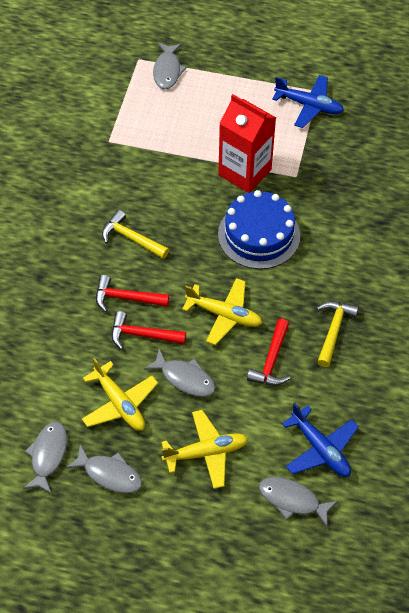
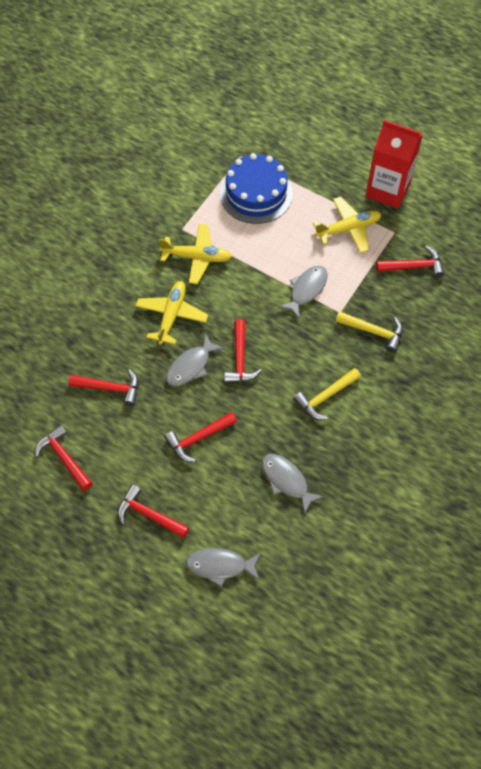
blue plane: 2 -> 0
grey fish: 5 -> 4
red hammer: 3 -> 6

